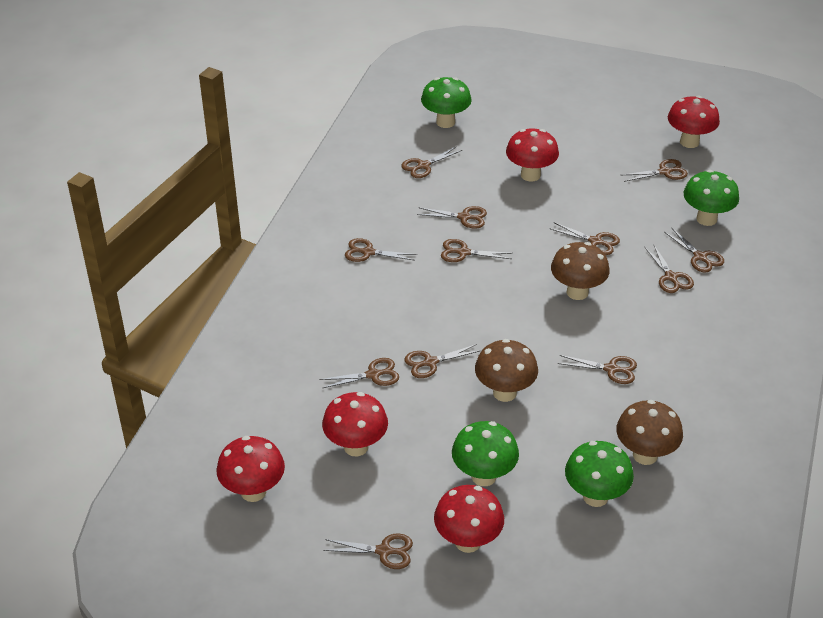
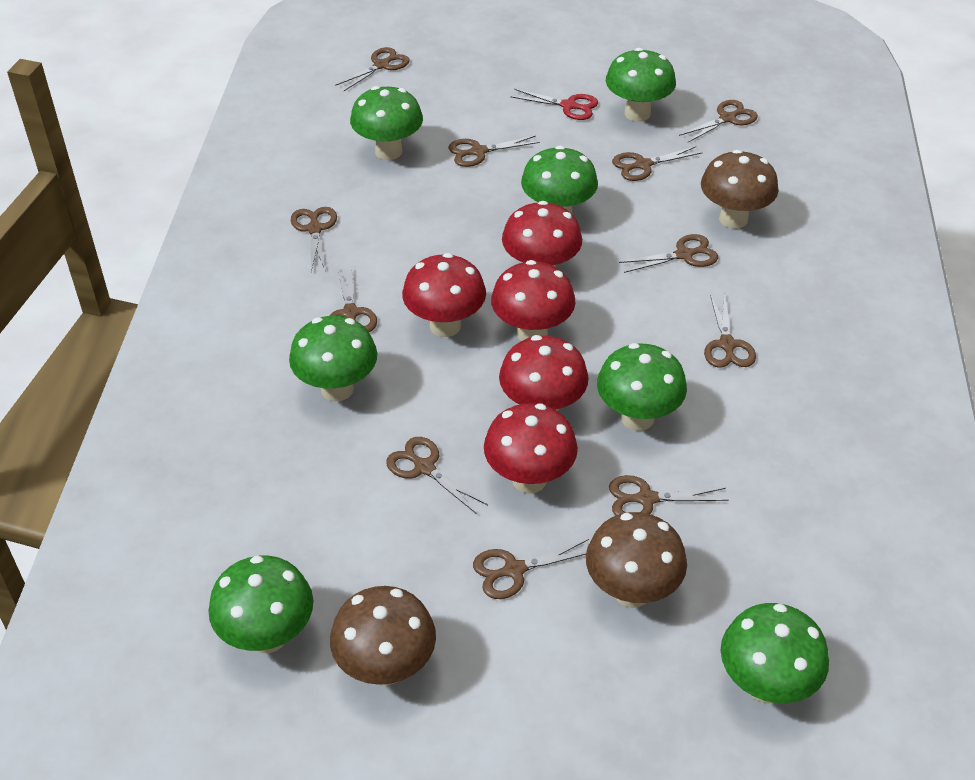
brown scissors: 12 -> 11
green mushroom: 4 -> 7
red scissors: 0 -> 1

